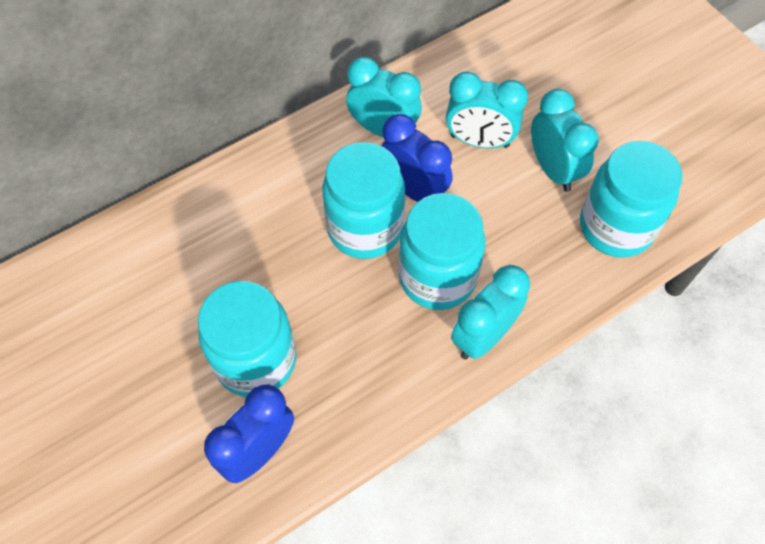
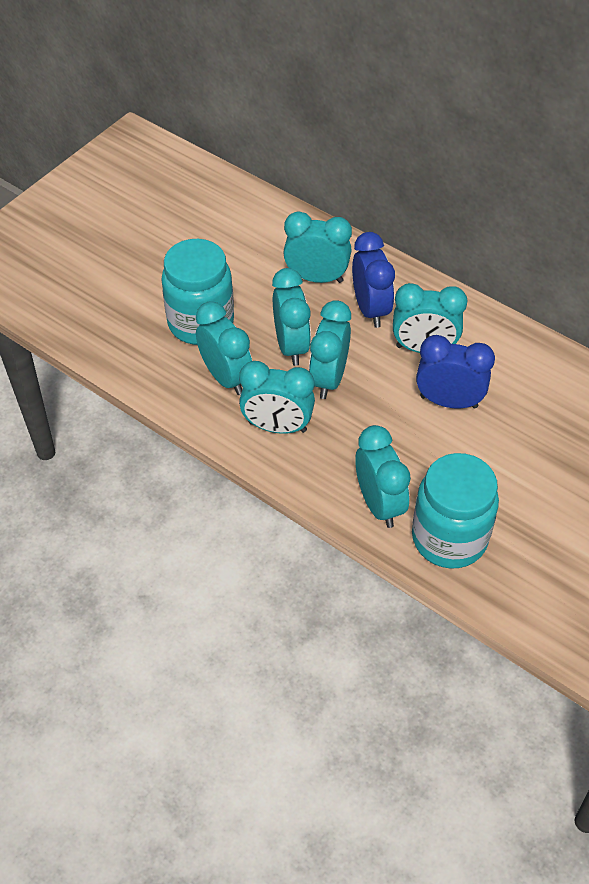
turquoise clock: 4 -> 7
turquoise jar: 4 -> 2

